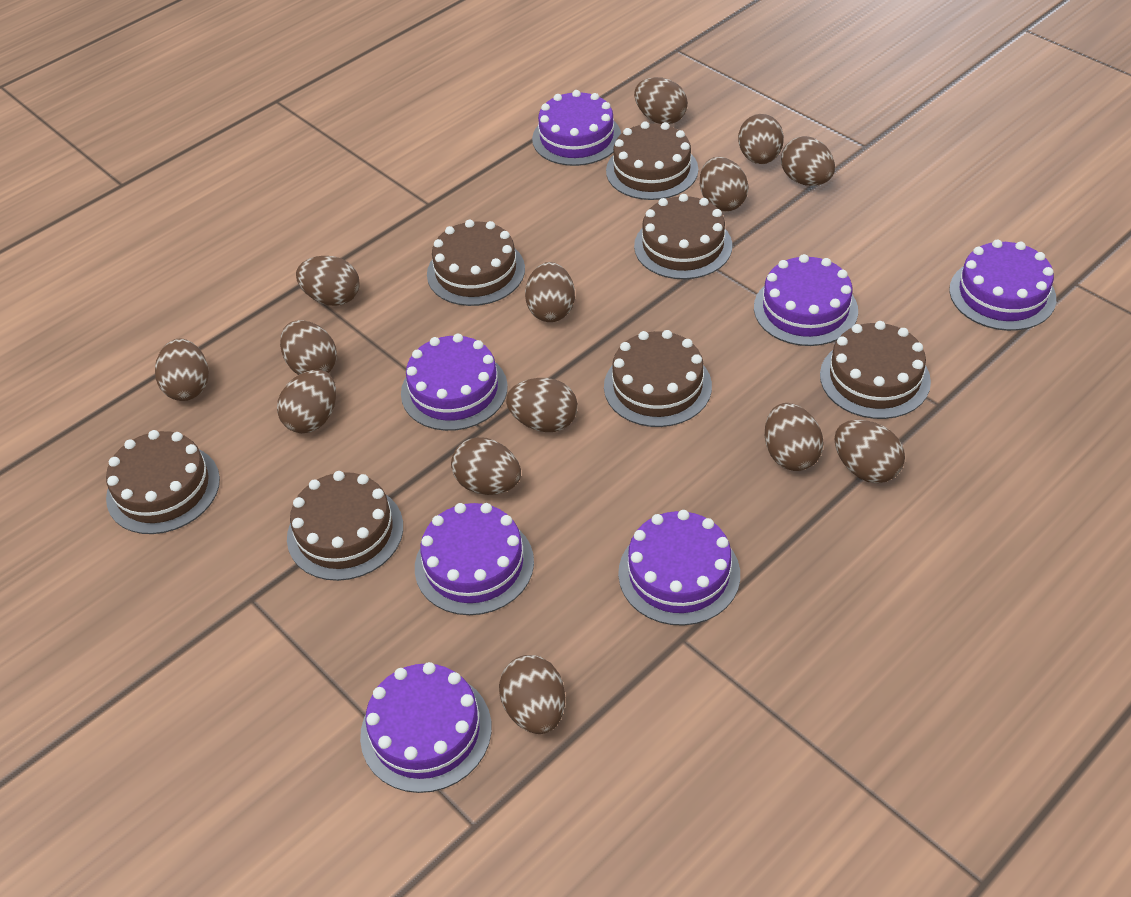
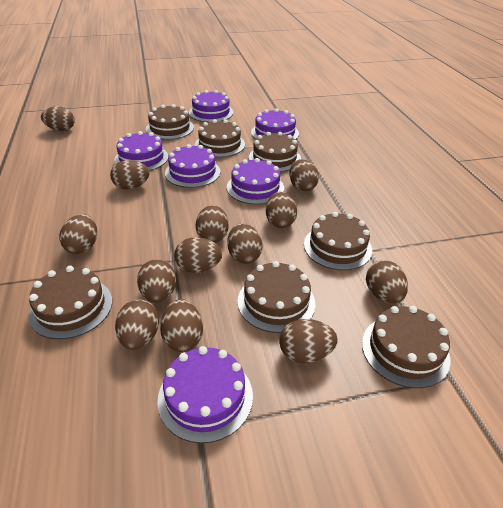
brown egg: 14 -> 13
purple cake: 7 -> 6

